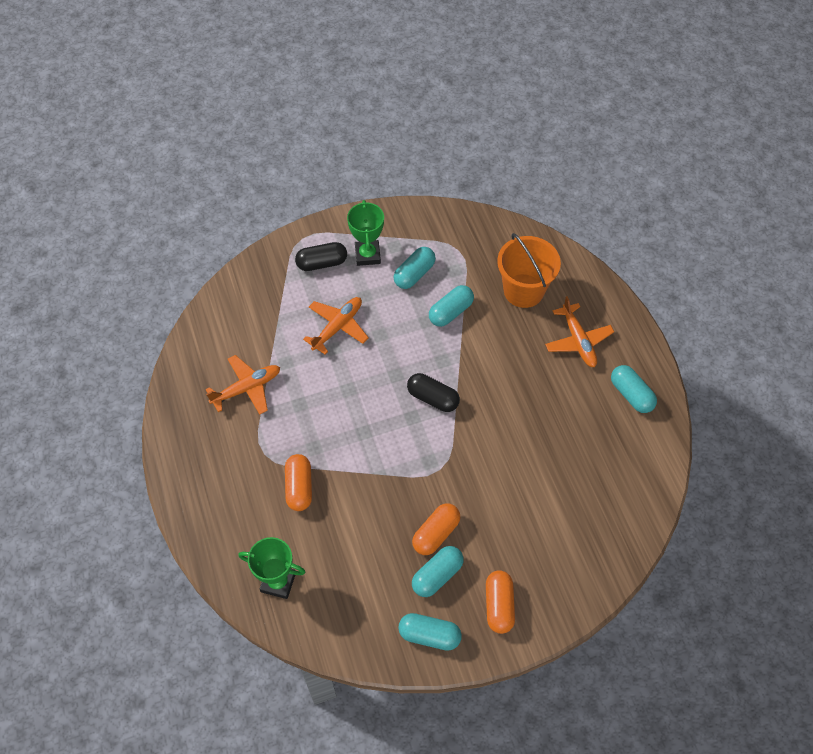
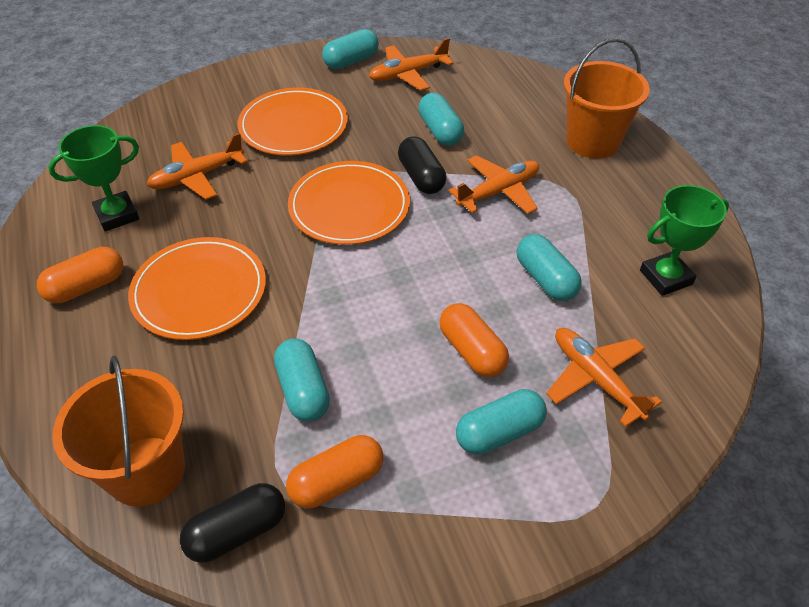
orange bucket: 1 -> 2
orange plane: 3 -> 4
orange plate: 0 -> 3

